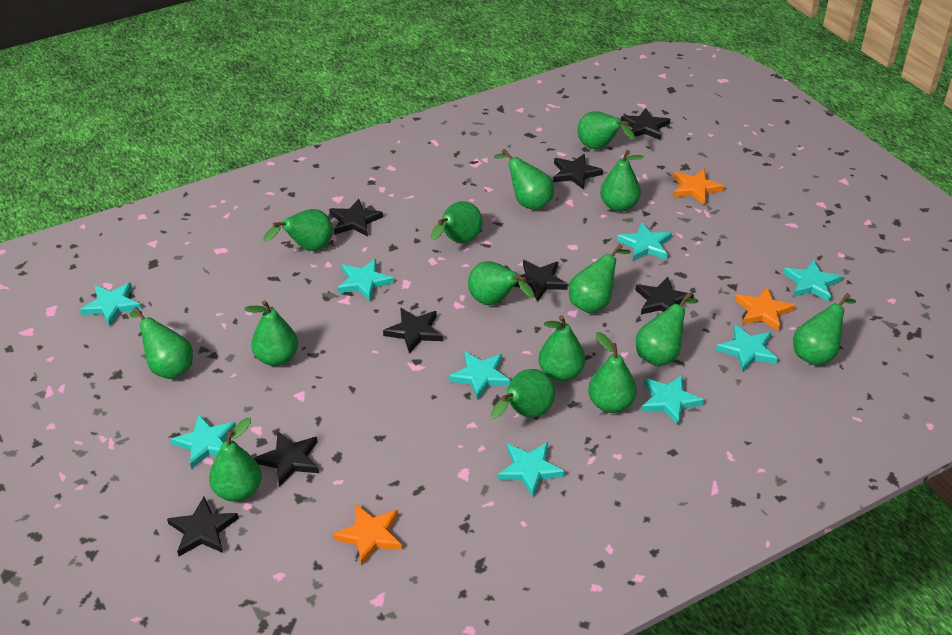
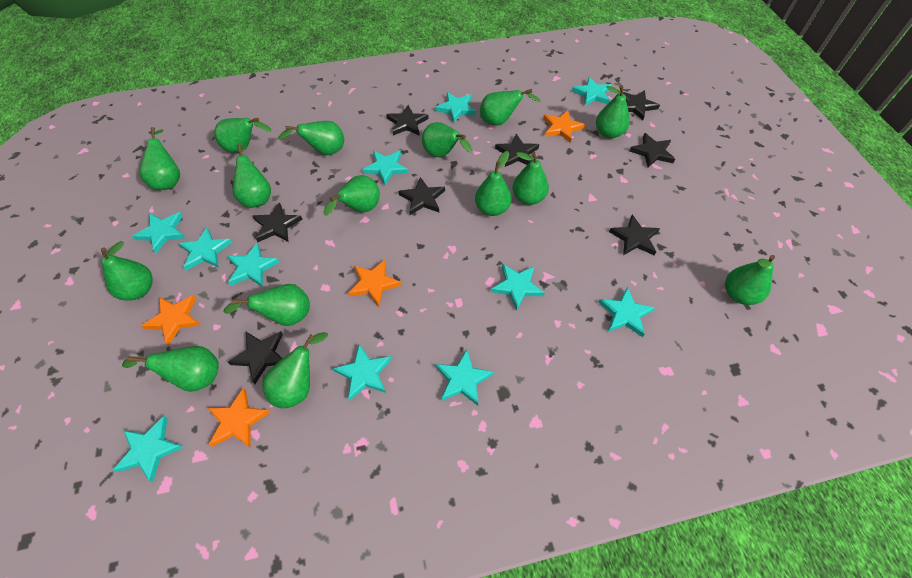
orange star: 3 -> 4
turquoise star: 9 -> 11

